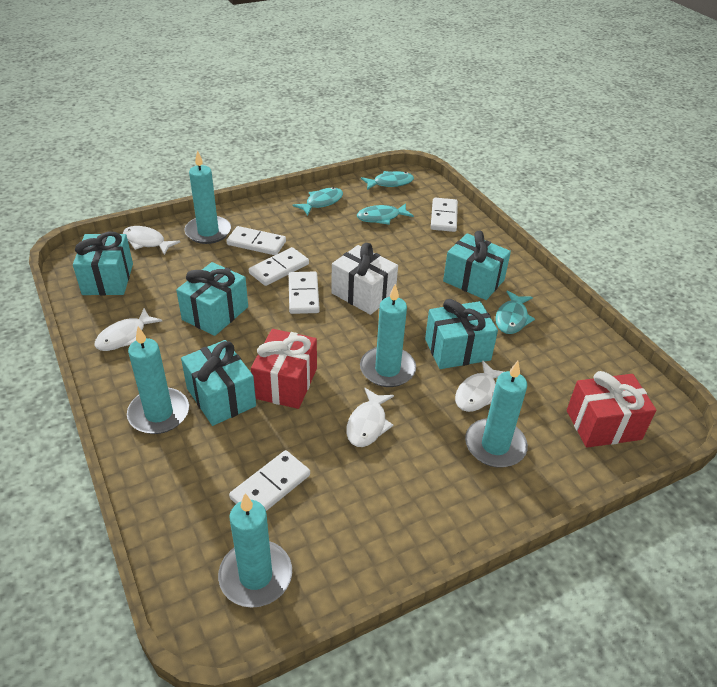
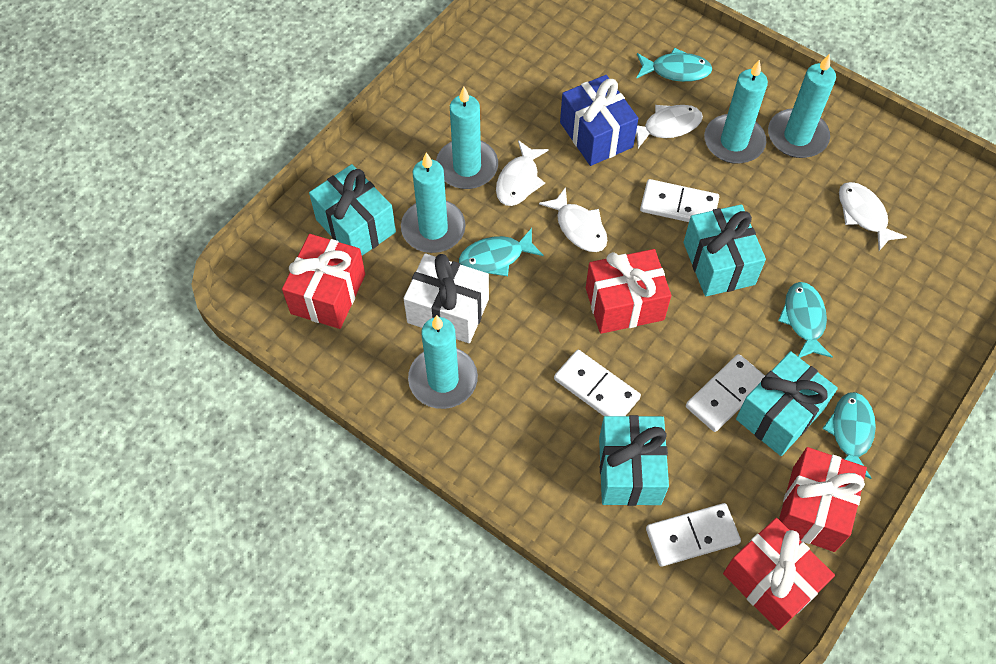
blue gift: 0 -> 1
red gift: 2 -> 4
turquoise gift: 5 -> 4
white domino: 5 -> 4

